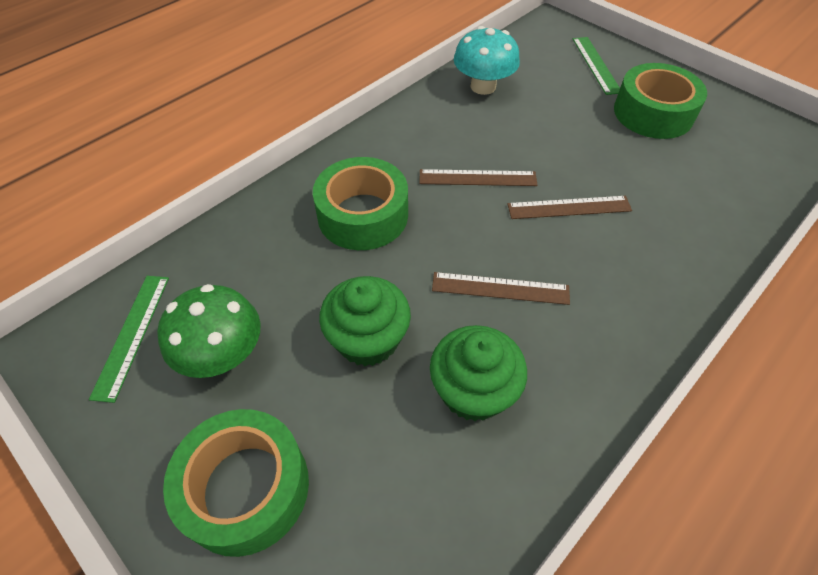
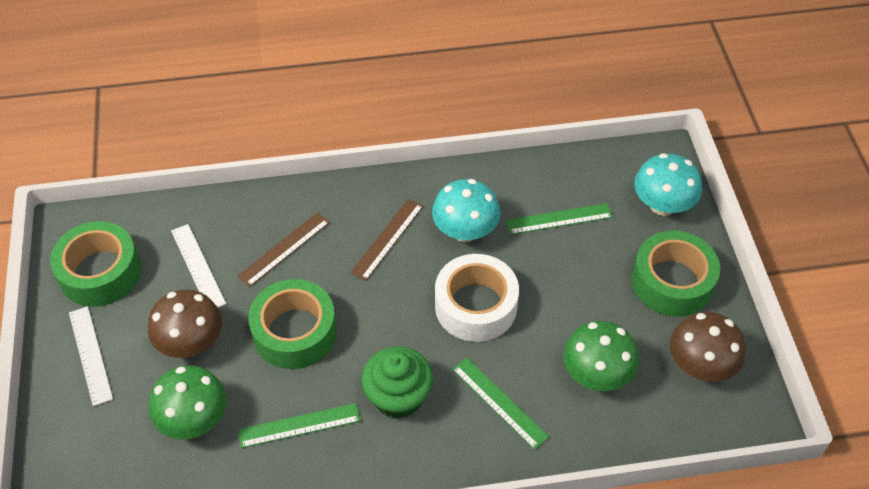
brown mushroom: 0 -> 2
brown ruler: 3 -> 2
green cupcake: 2 -> 1
green mushroom: 1 -> 2
green ruler: 2 -> 3
turquoise mushroom: 1 -> 2
white ruler: 0 -> 2
white tape: 0 -> 1

